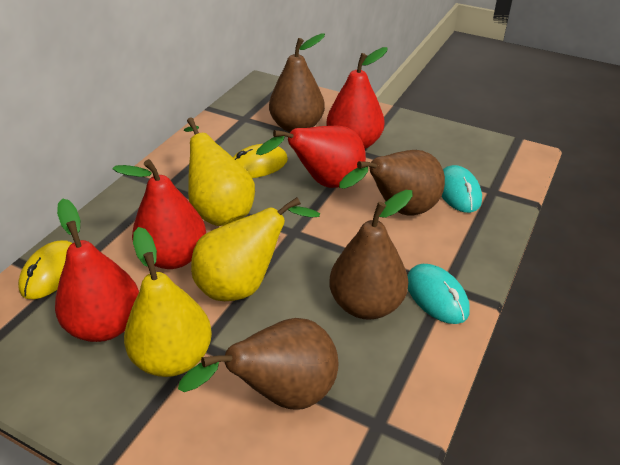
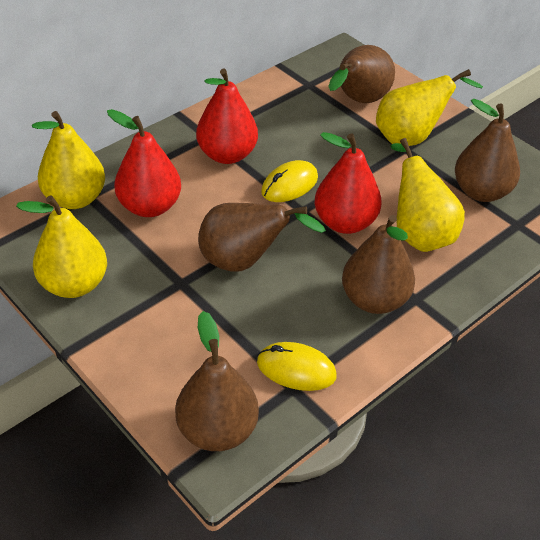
brown pear: 4 -> 5
red pear: 4 -> 3
turquoise mouse: 2 -> 0
yellow pear: 3 -> 4

